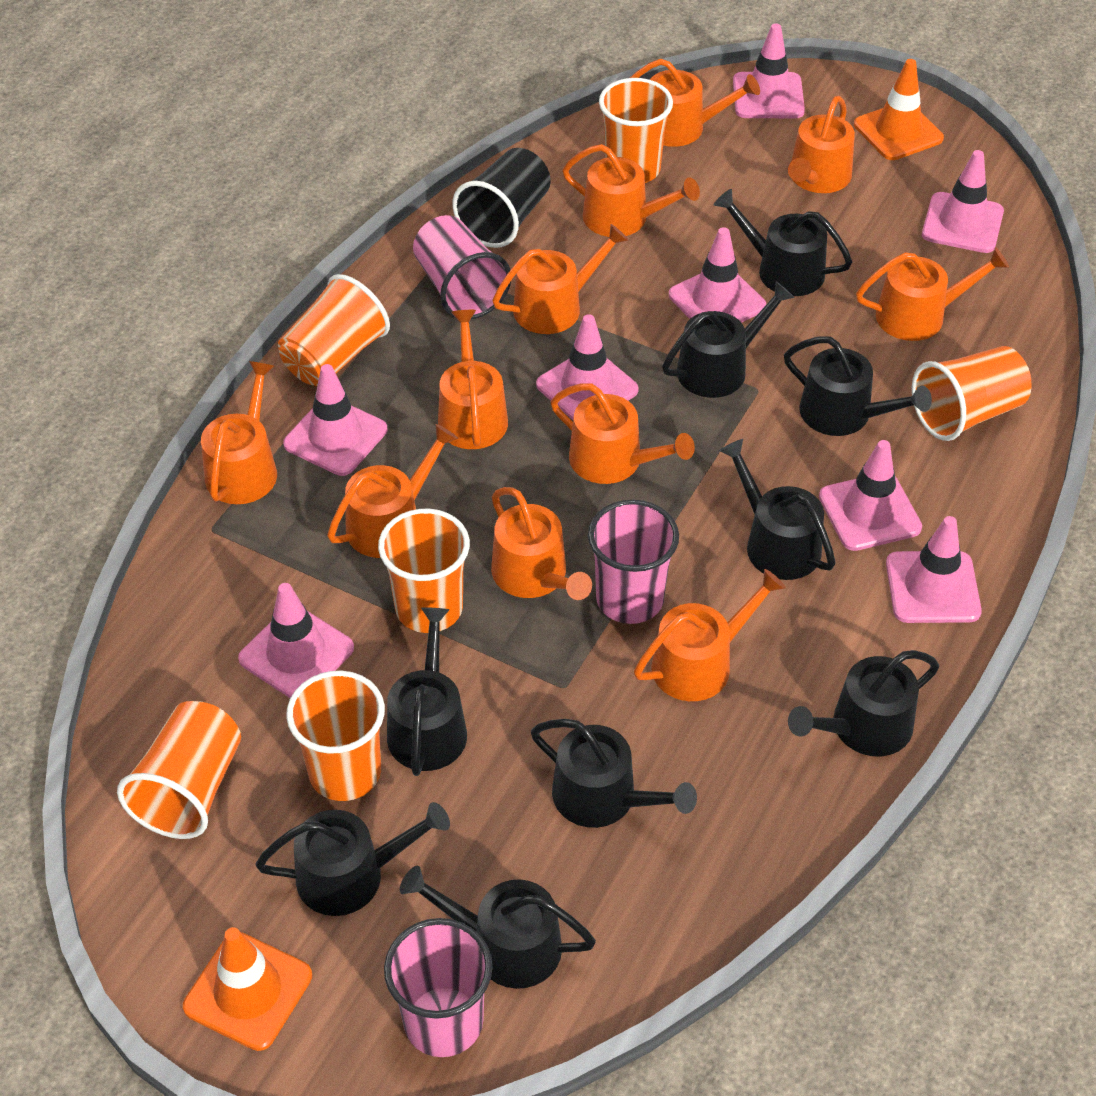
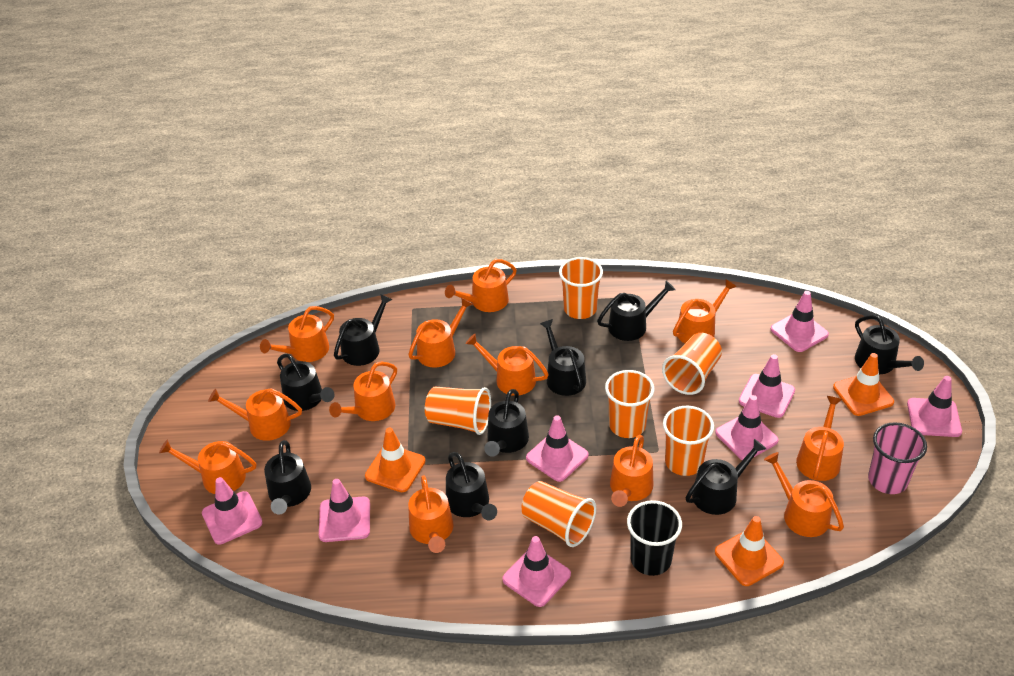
orange traffic cone: 2 -> 3
orange watering can: 11 -> 12
pink cup: 3 -> 1

